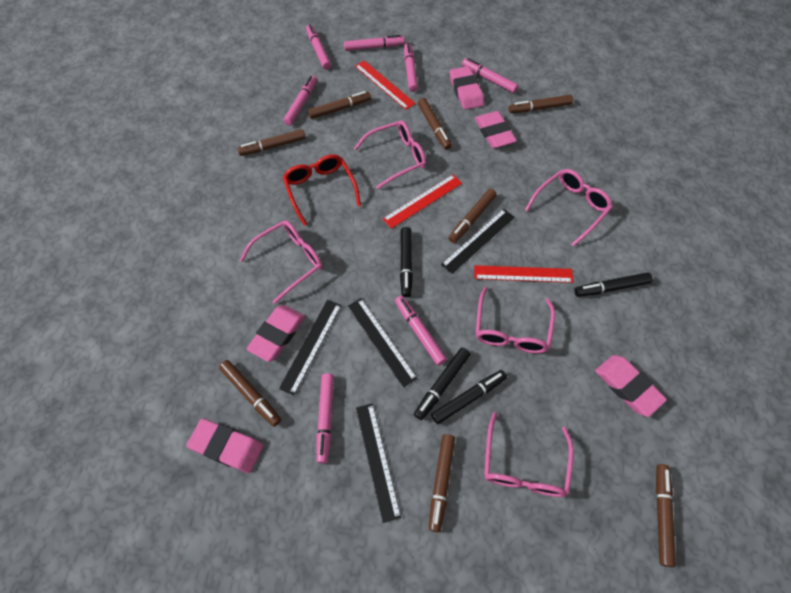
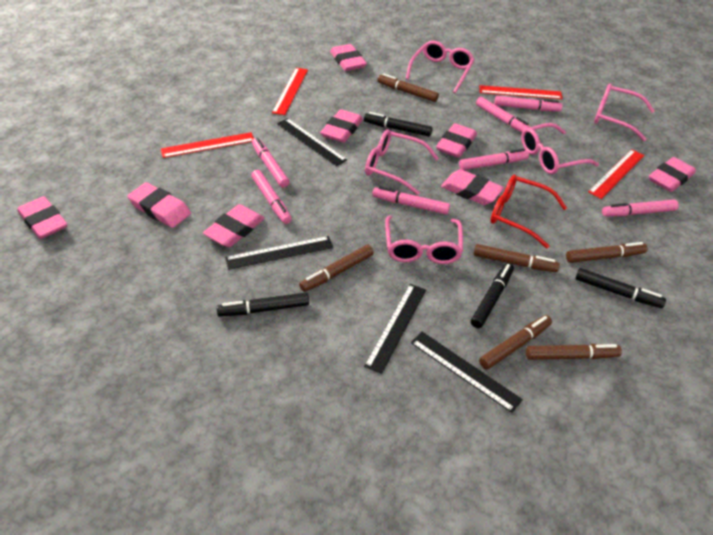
brown marker: 8 -> 6
pink eraser: 5 -> 8
red ruler: 3 -> 4

